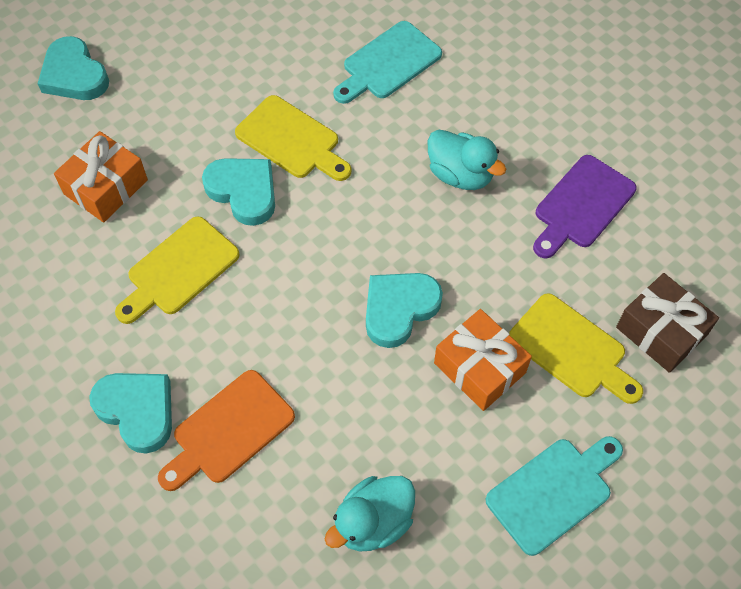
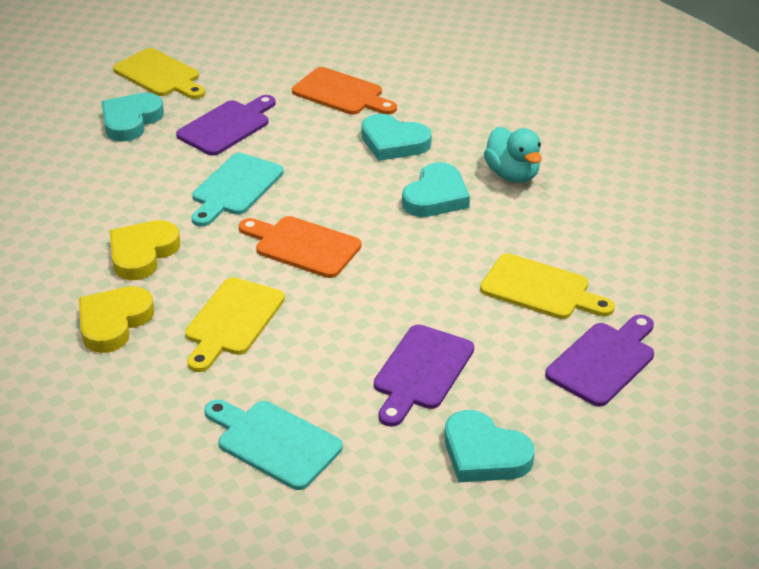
brown gift: 1 -> 0
orange cutting board: 1 -> 2
orange gift: 2 -> 0
purple cutting board: 1 -> 3
turquoise duck: 2 -> 1
yellow heart: 0 -> 2

